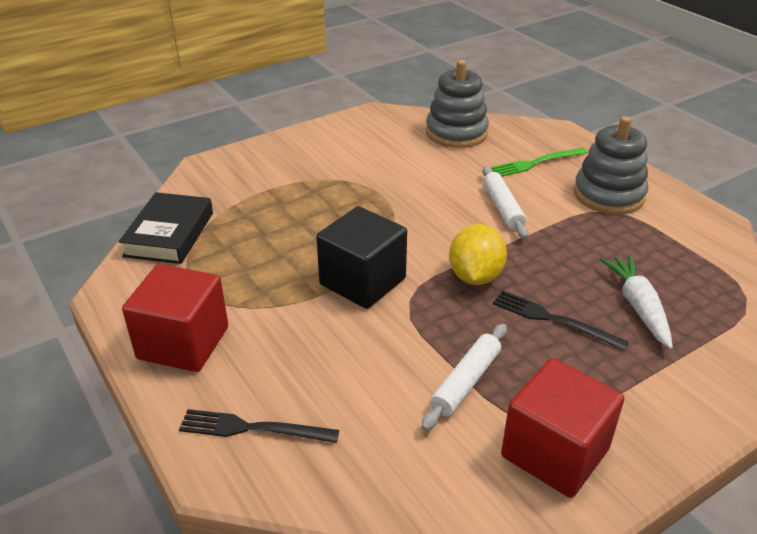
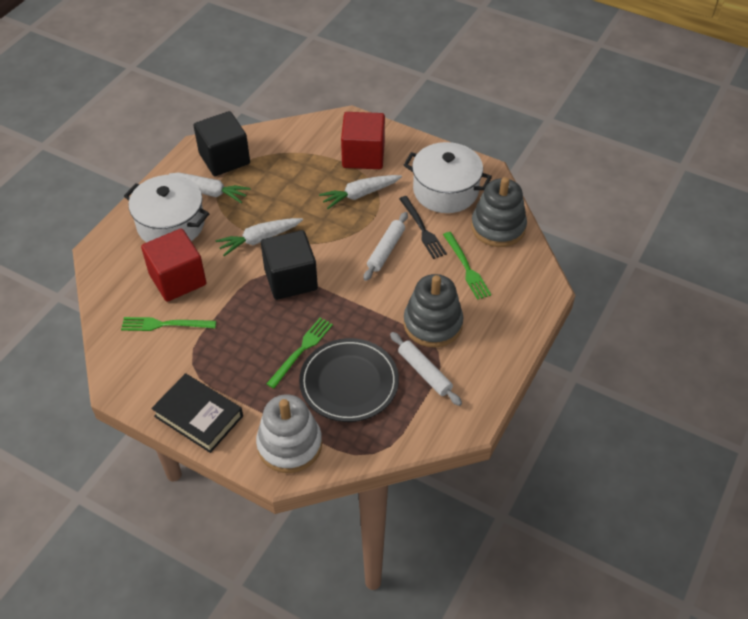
black cube: 1 -> 2
black fork: 2 -> 1
black plate: 0 -> 1
green fork: 1 -> 3
white carrot: 1 -> 3
white pot: 0 -> 2
white stacking toy: 0 -> 1
yellow lemon: 1 -> 0

